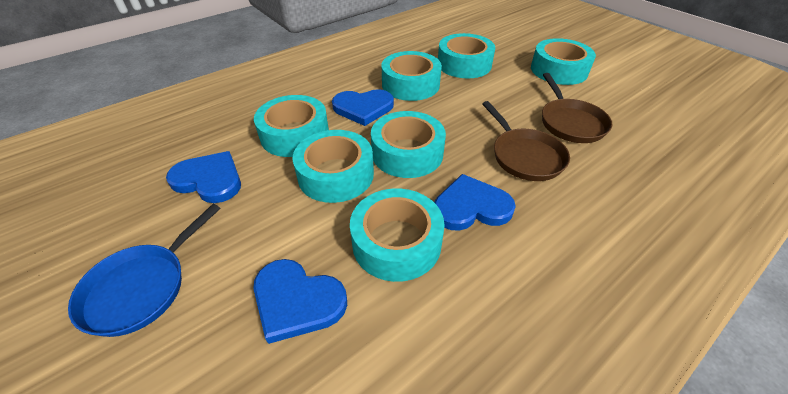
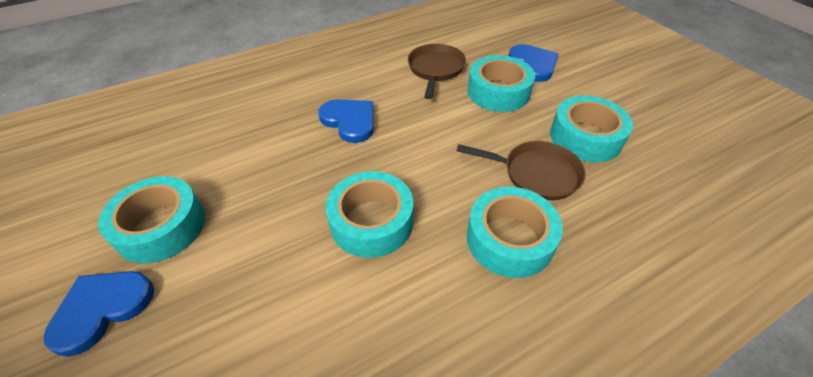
blue heart: 4 -> 3
blue pan: 1 -> 0
turquoise tape: 7 -> 5

